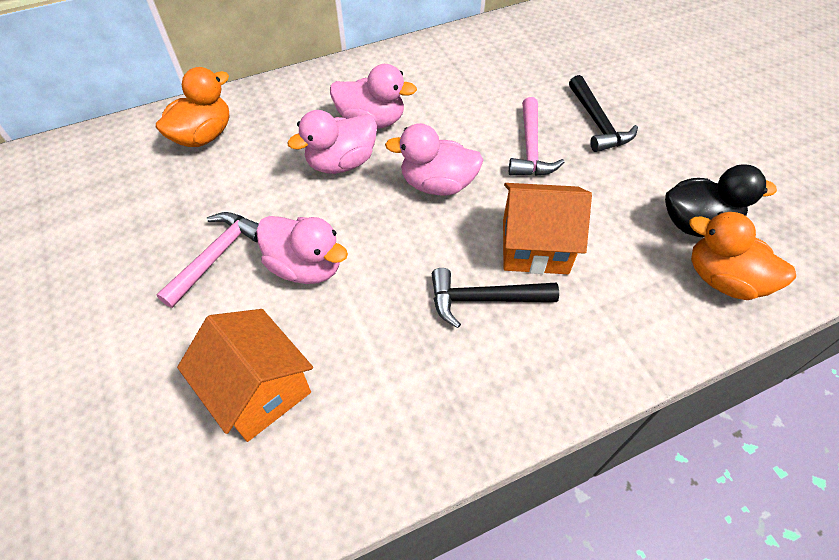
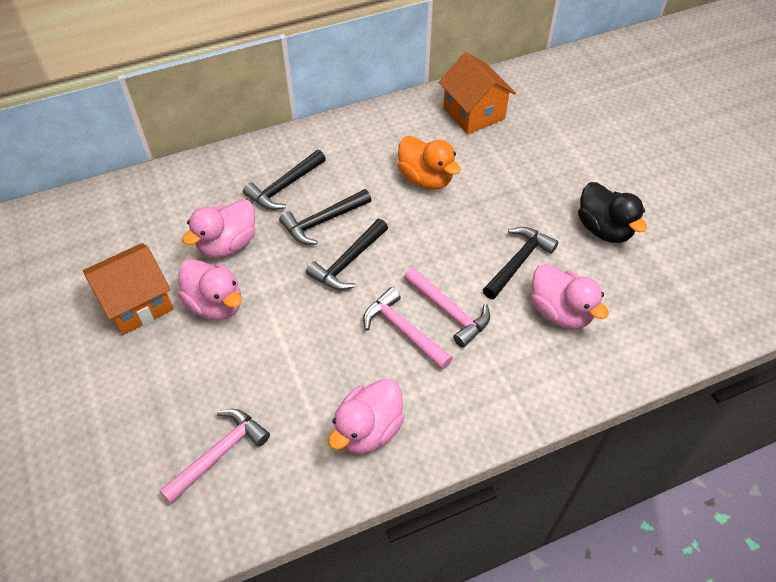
black hammer: 2 -> 4
orange duck: 2 -> 1
pink hammer: 2 -> 3

